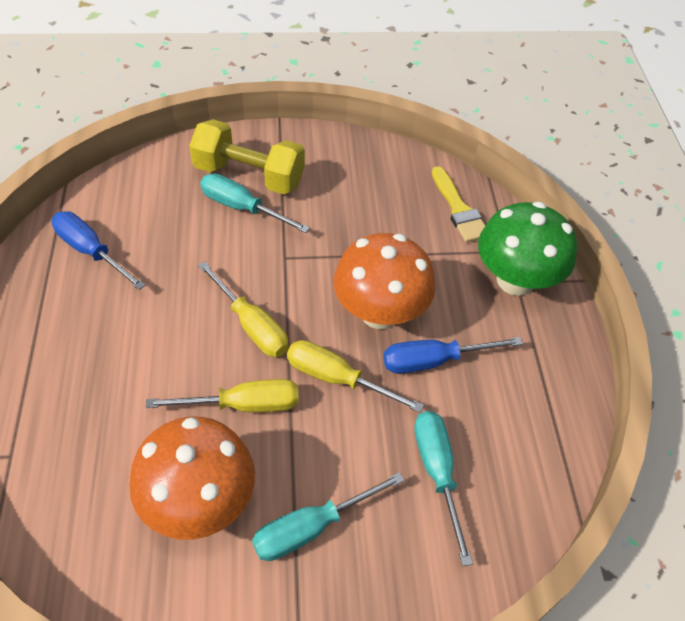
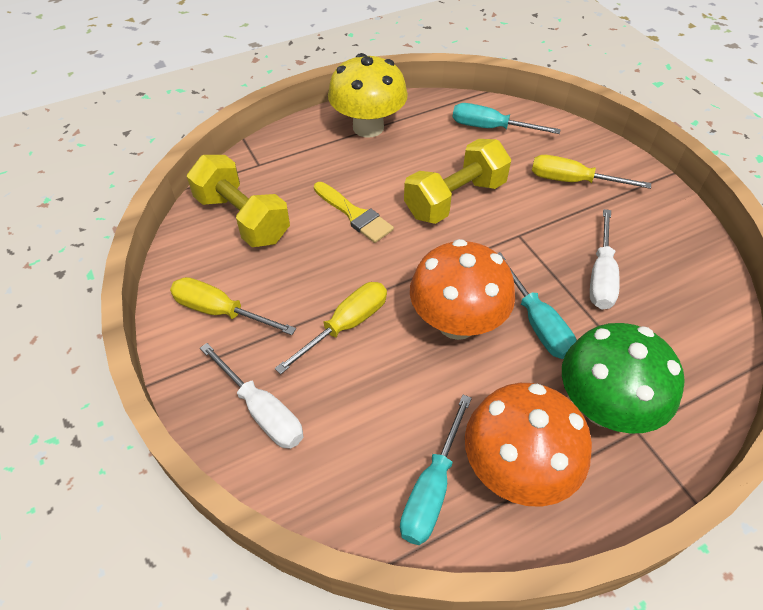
blue screwdriver: 2 -> 0
white screwdriver: 0 -> 2
yellow dumbbell: 1 -> 2
yellow mushroom: 0 -> 1

